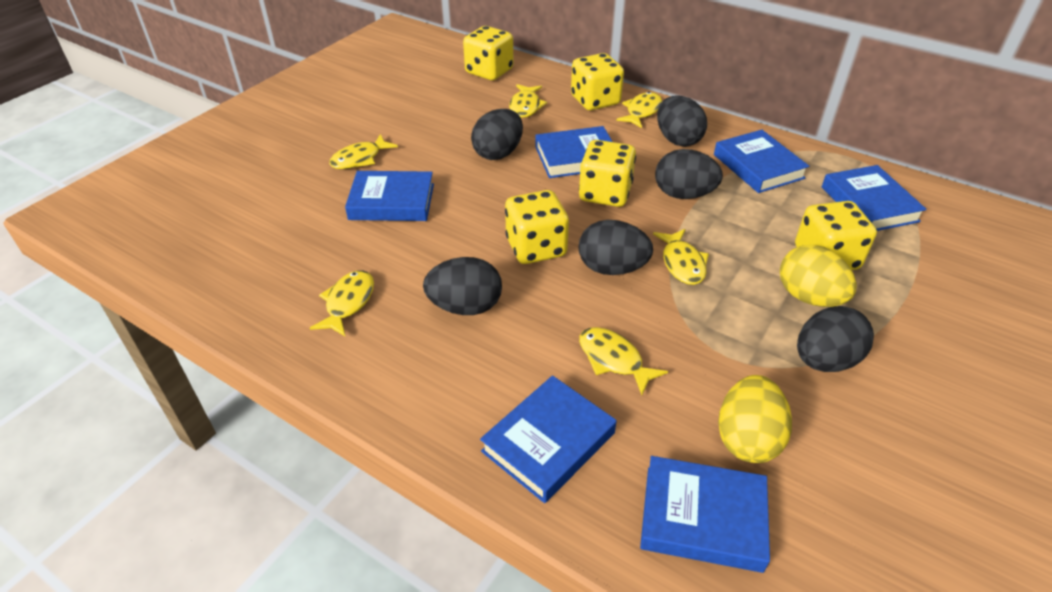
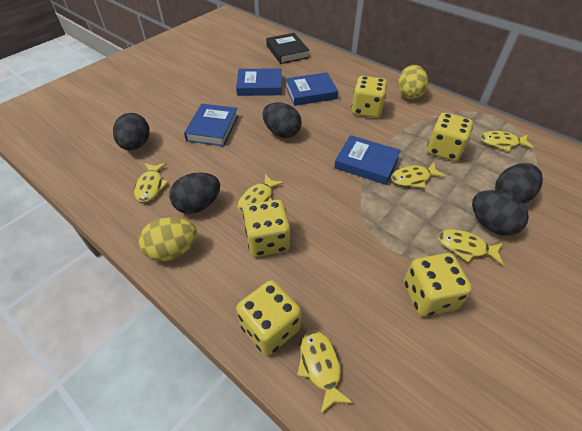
black book: 0 -> 1
black egg: 6 -> 5
blue book: 6 -> 4

